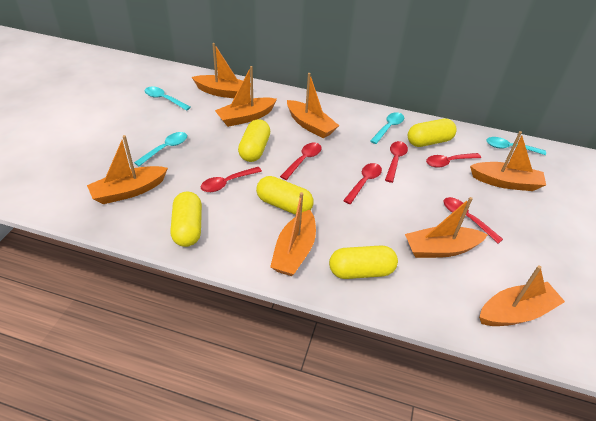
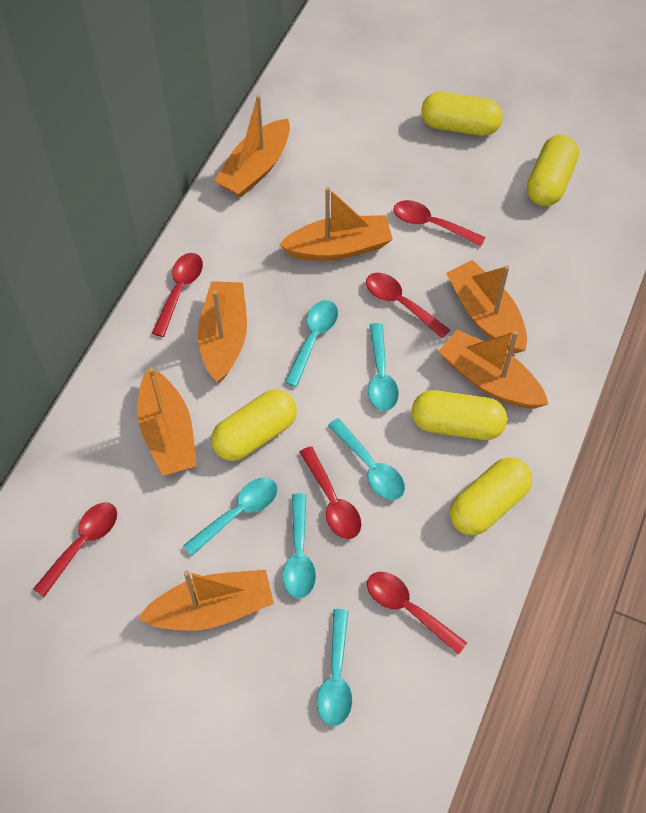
orange boat: 8 -> 7
turquoise spoon: 4 -> 6

